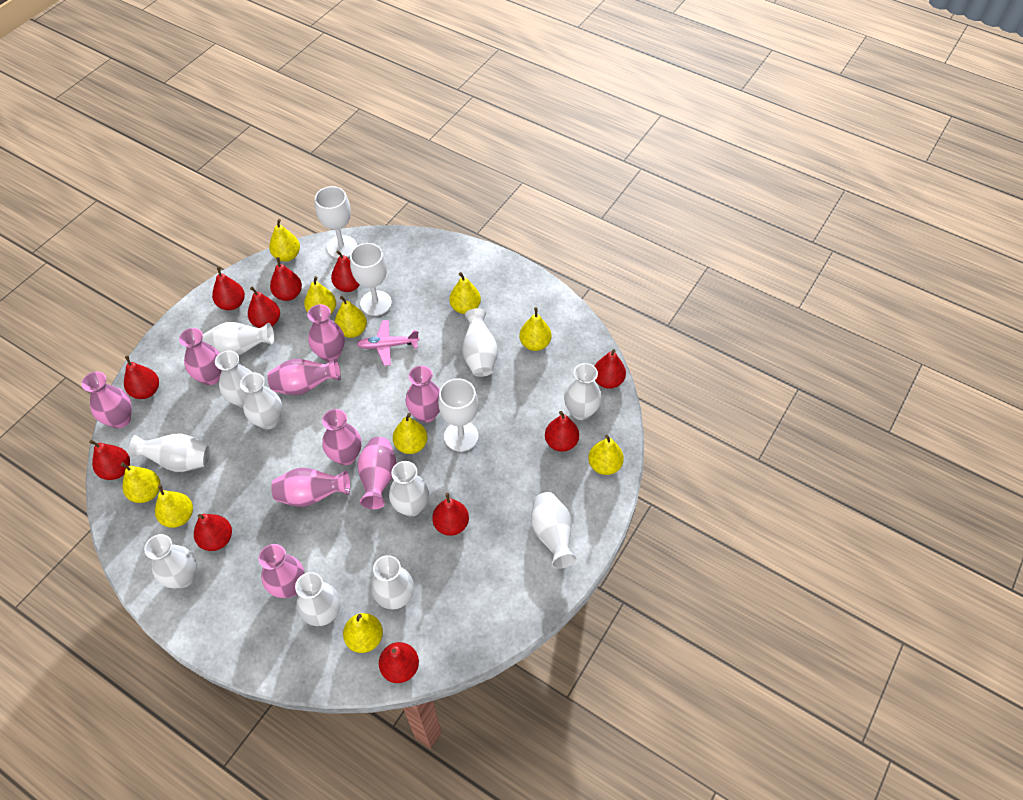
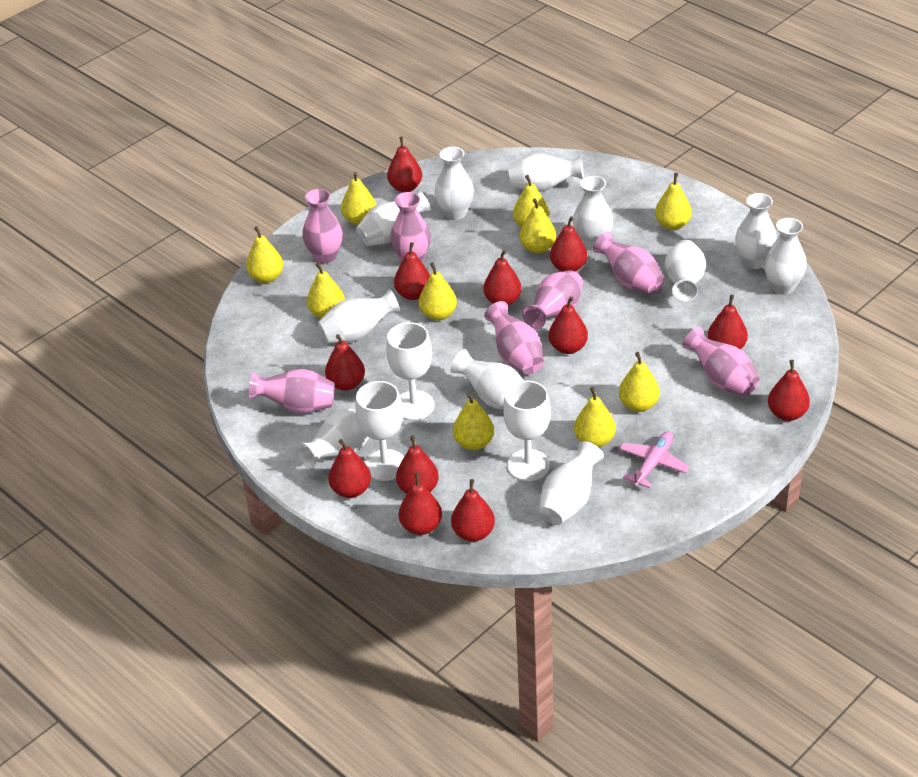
pink vase: 9 -> 7
red pear: 11 -> 12

